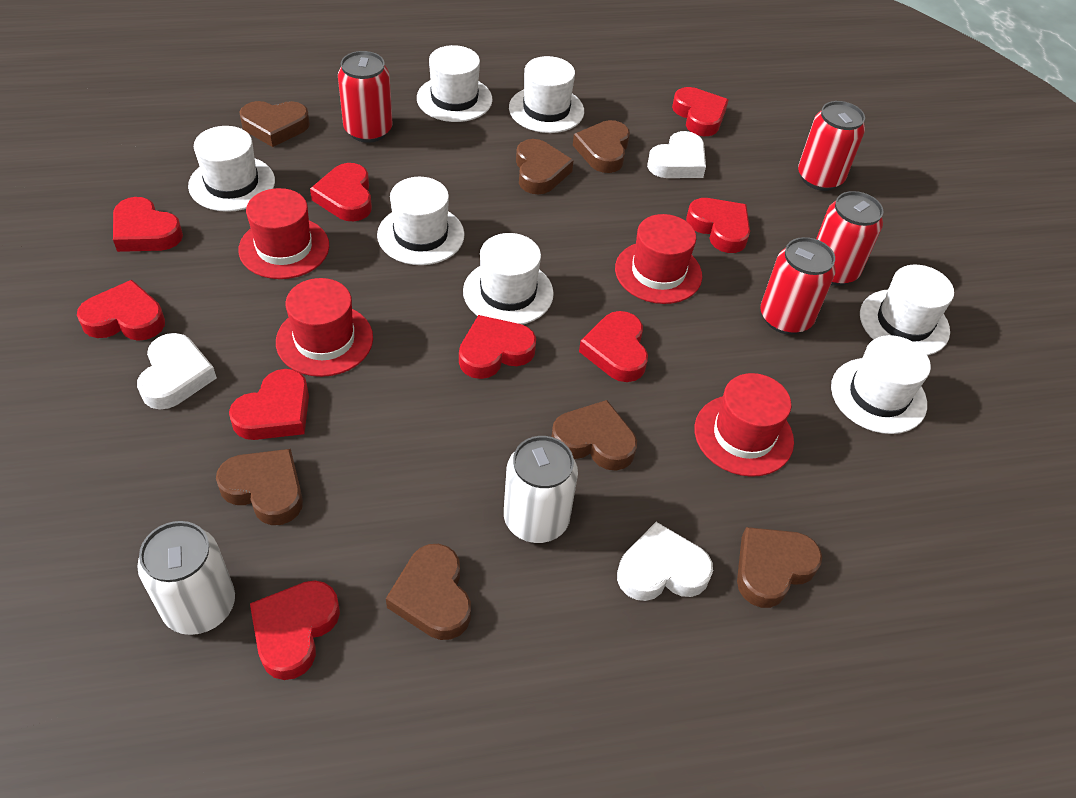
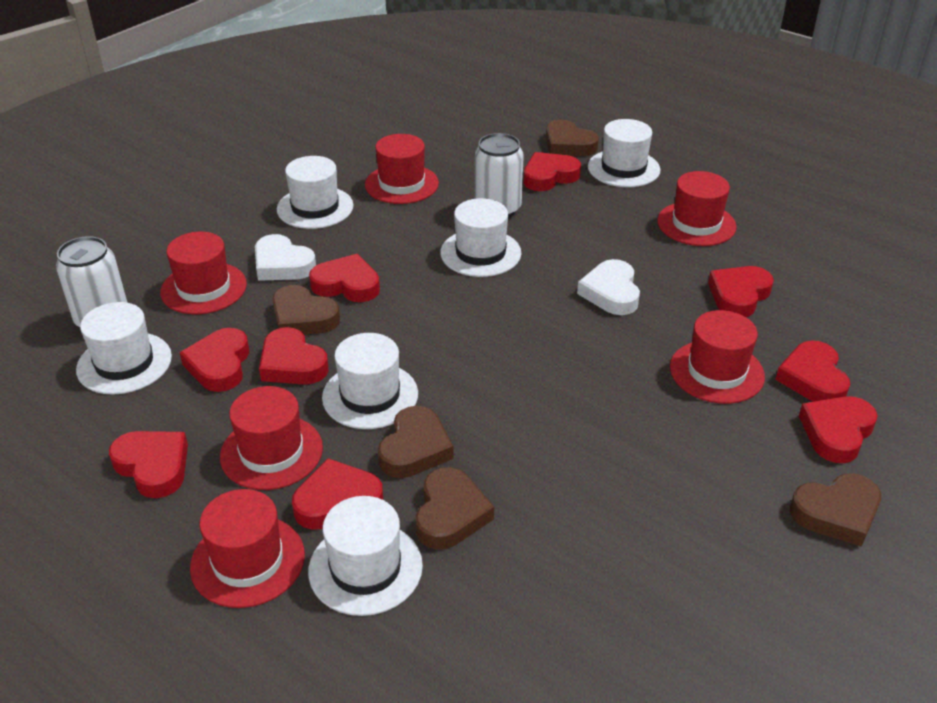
brown heart: 7 -> 5
red can: 4 -> 0
red hat: 4 -> 6
white hat: 7 -> 6
white heart: 3 -> 2

